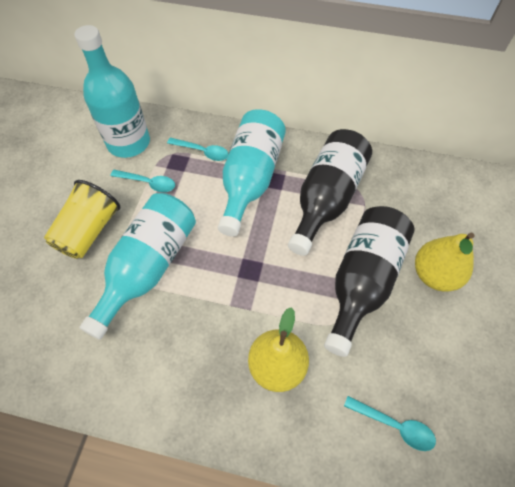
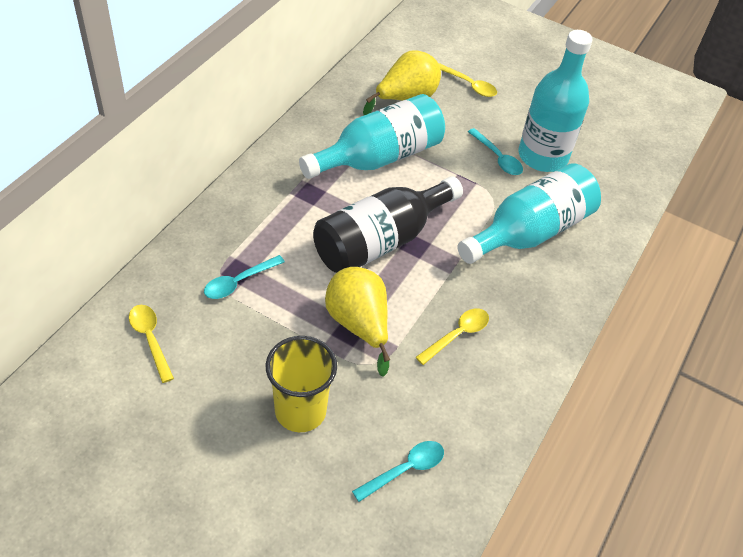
black bottle: 2 -> 1
yellow spoon: 0 -> 3

